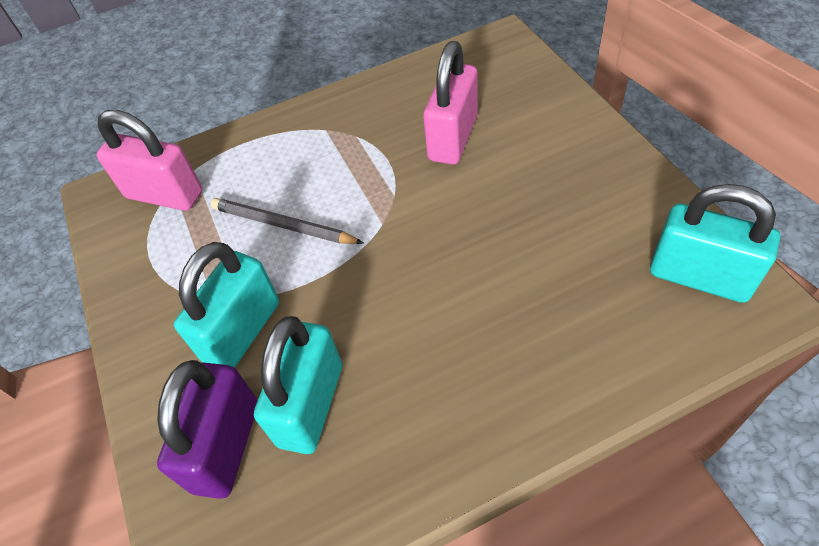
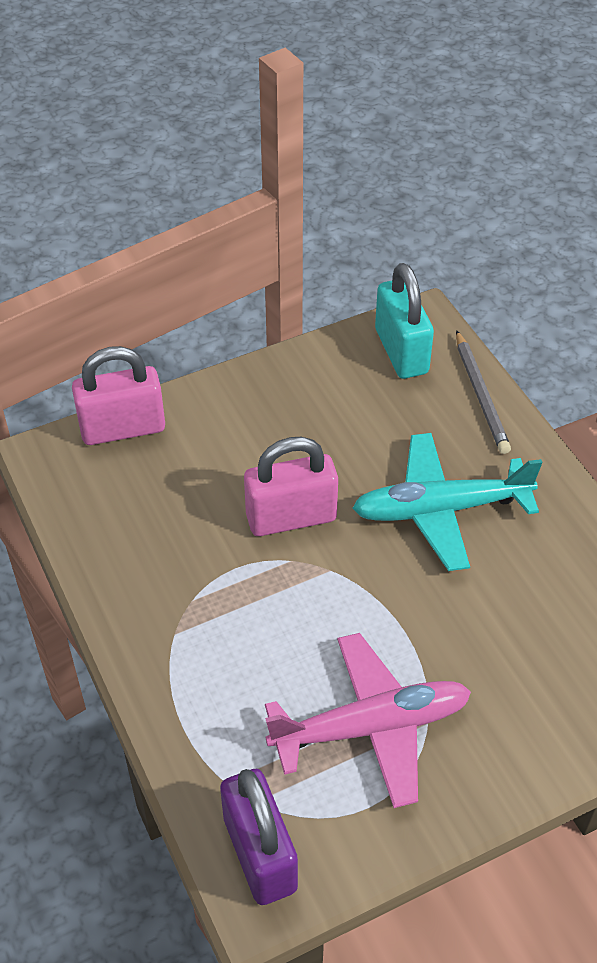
pink plane: 0 -> 1
turquoise padlock: 3 -> 1
turquoise plane: 0 -> 1

